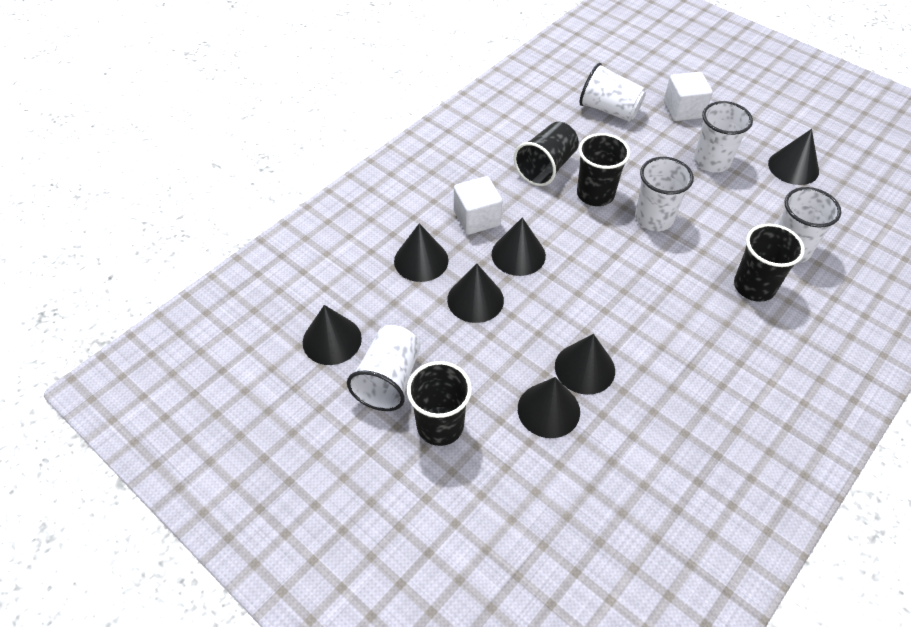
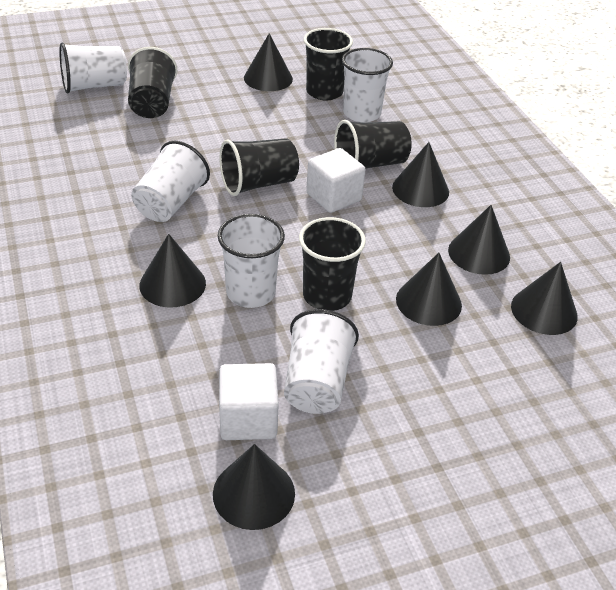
black cup: 4 -> 5

